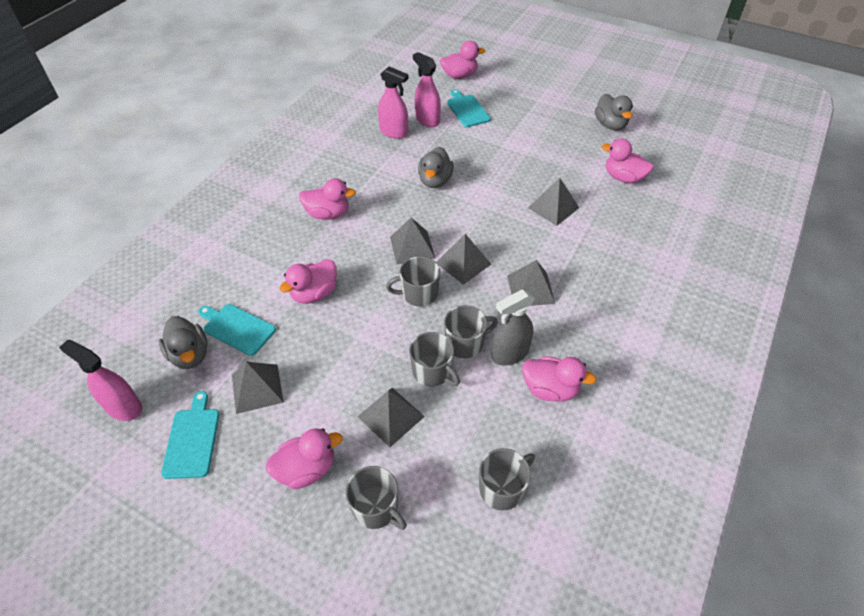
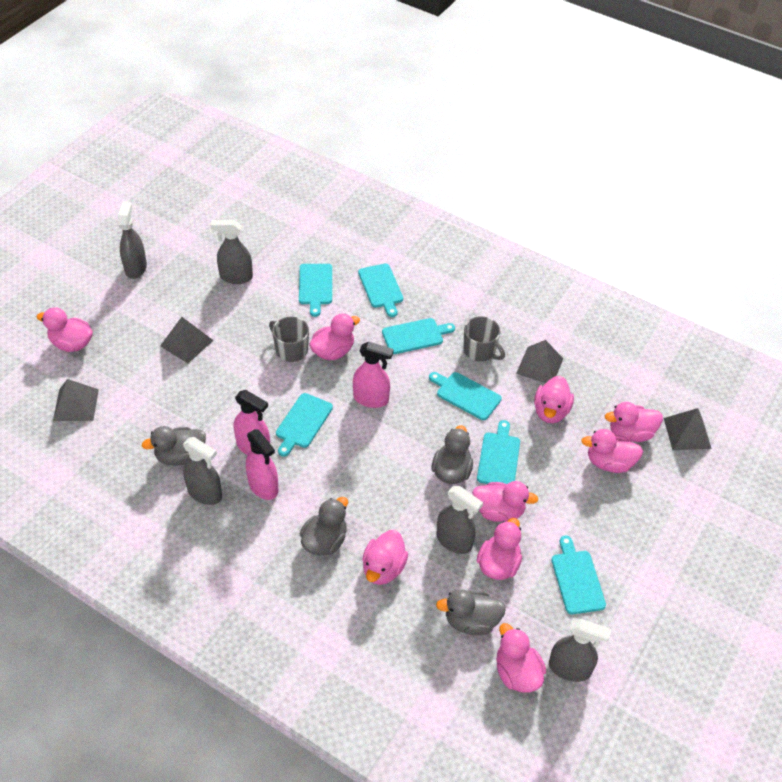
grey duck: 3 -> 4
grey mug: 5 -> 2
grey pyramid: 6 -> 4
grey spray bottle: 1 -> 5
pink duck: 6 -> 9
turquoise cutting board: 3 -> 7

